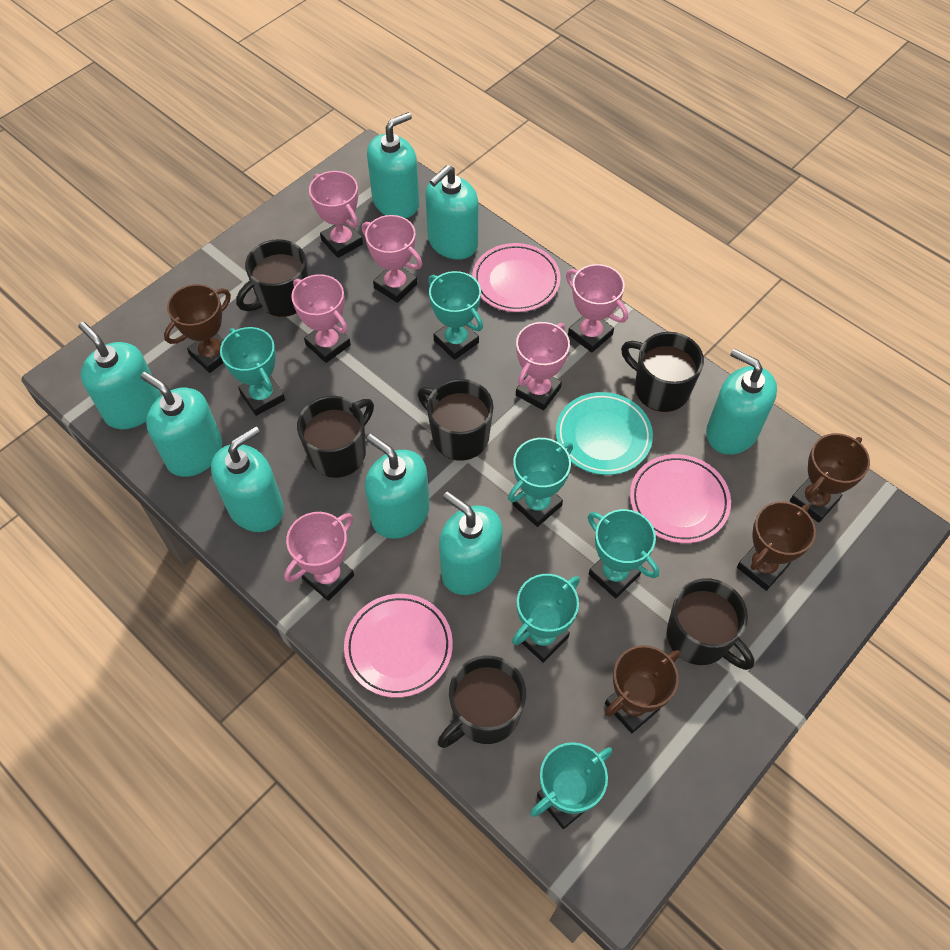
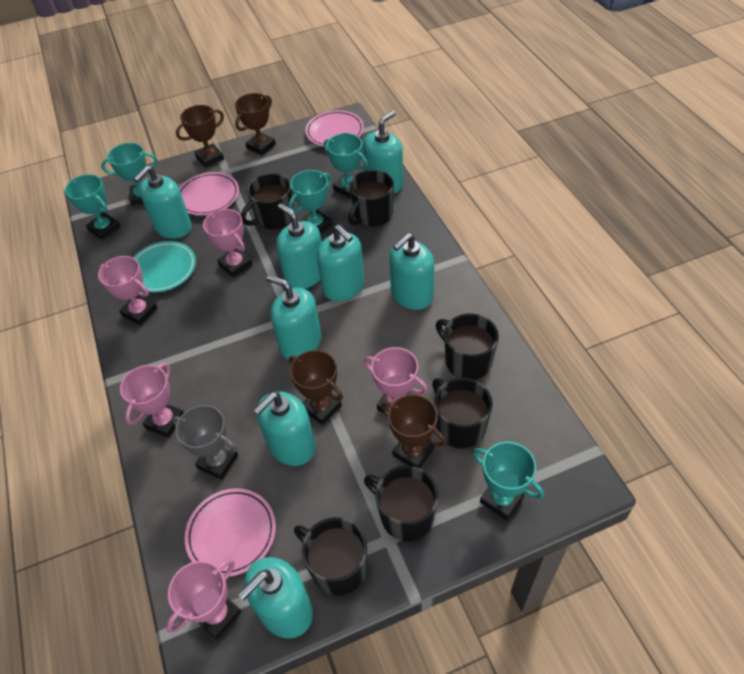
grey trophy: 0 -> 1
pink trophy: 6 -> 5
turquoise trophy: 6 -> 5

